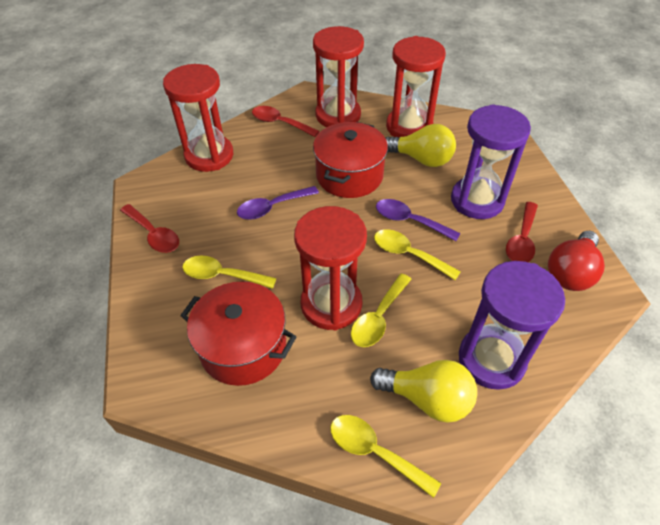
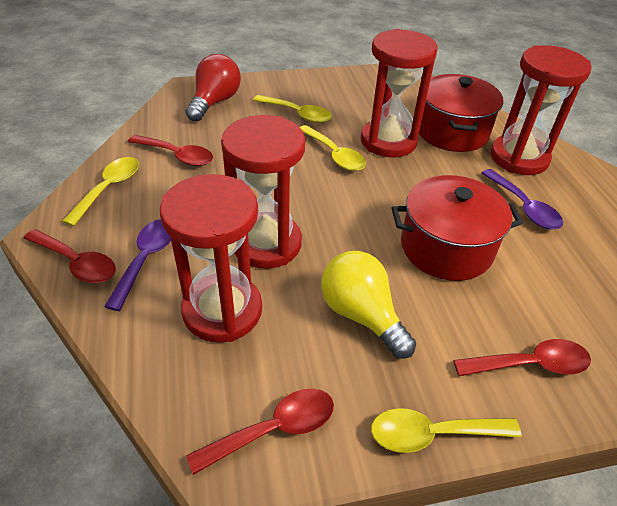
purple hourglass: 2 -> 0
red spoon: 3 -> 4
yellow light bulb: 2 -> 1

